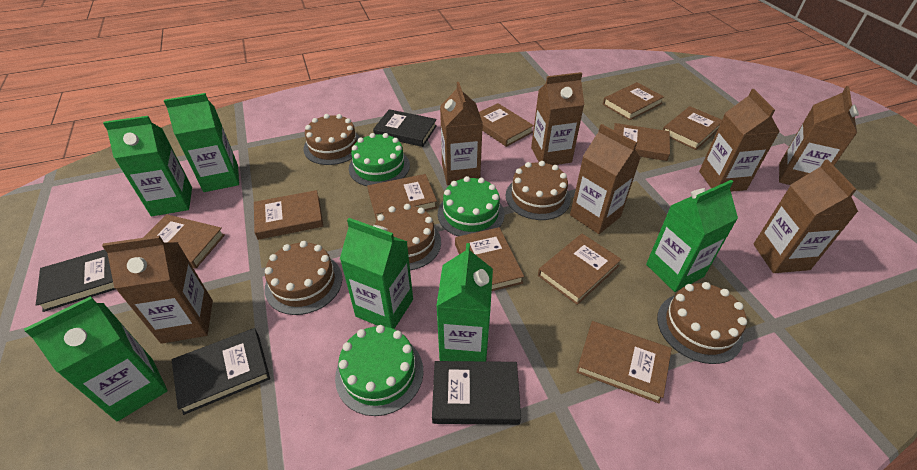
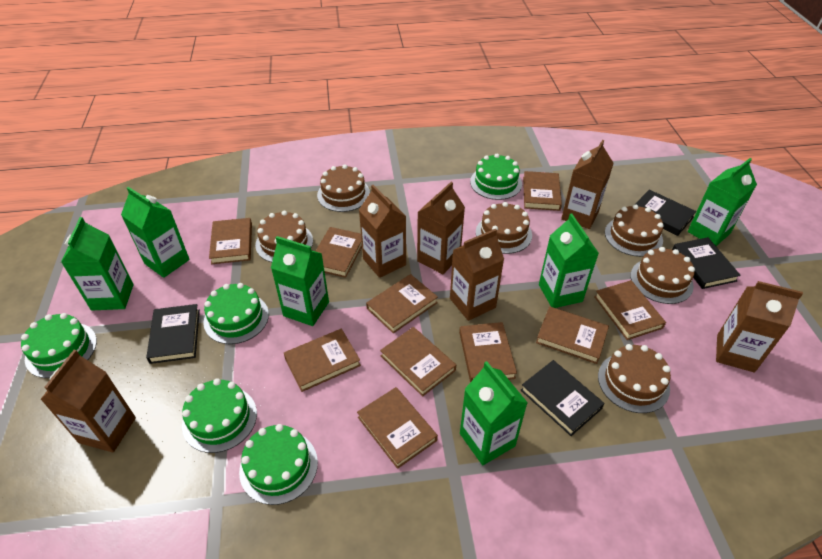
brown cake: 5 -> 6
brown carton: 7 -> 6
green cake: 3 -> 5

